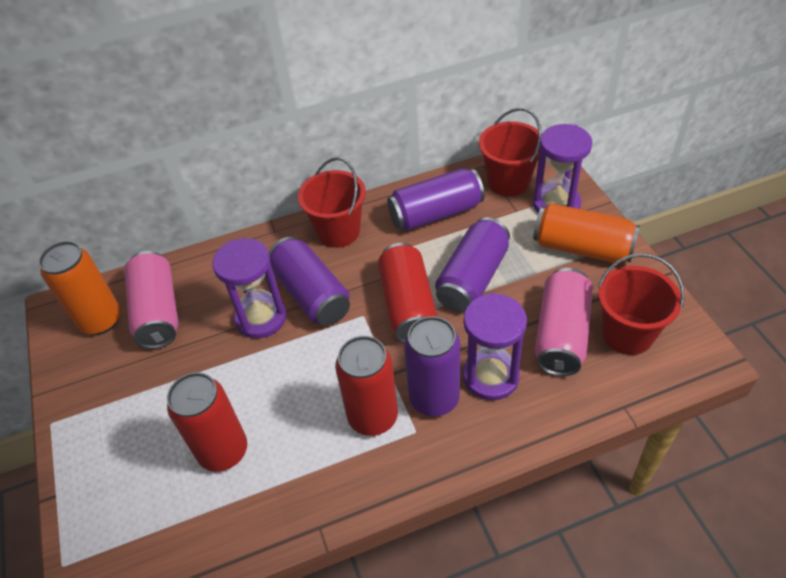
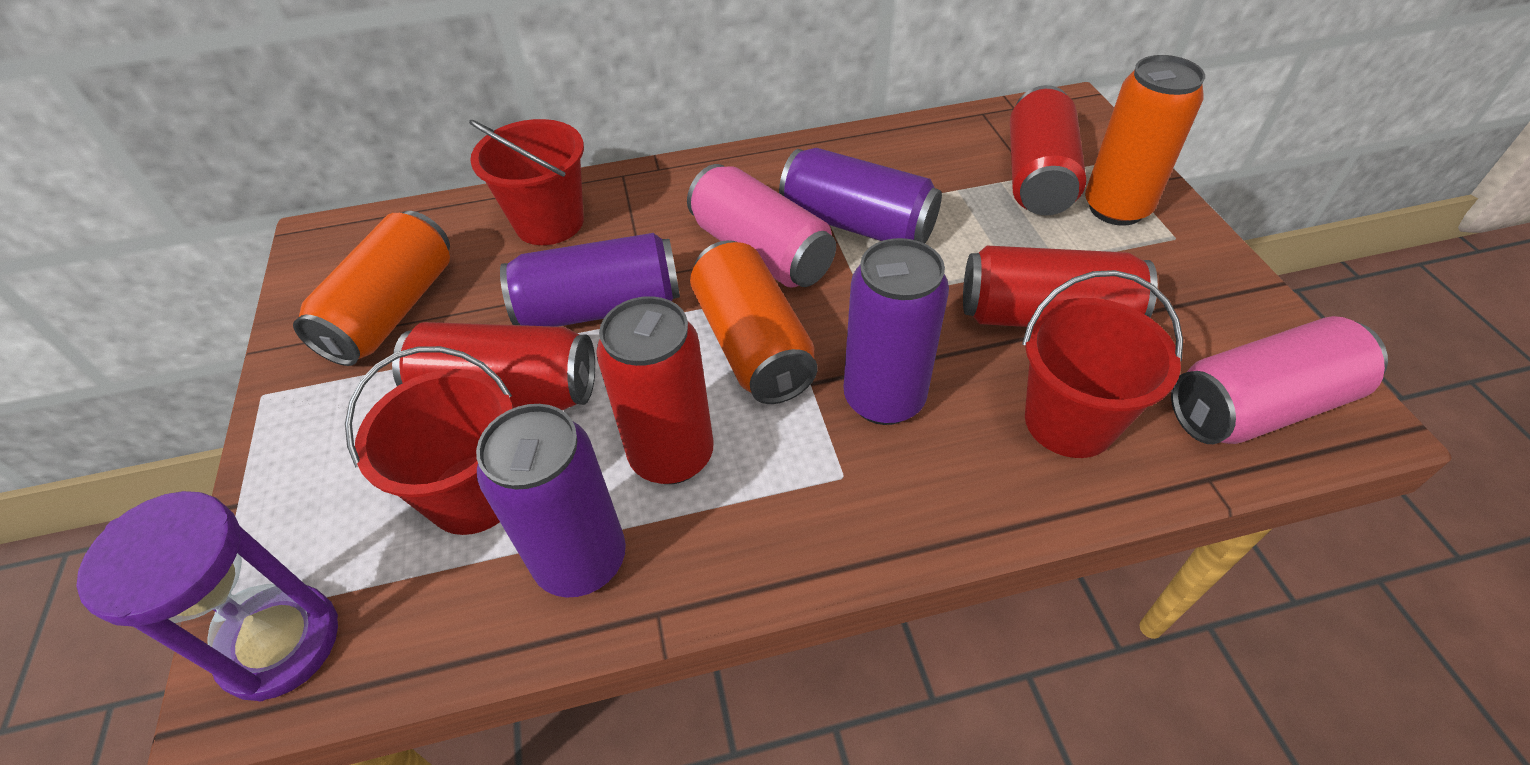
orange can: 2 -> 3
purple hourglass: 3 -> 1
red can: 3 -> 4

